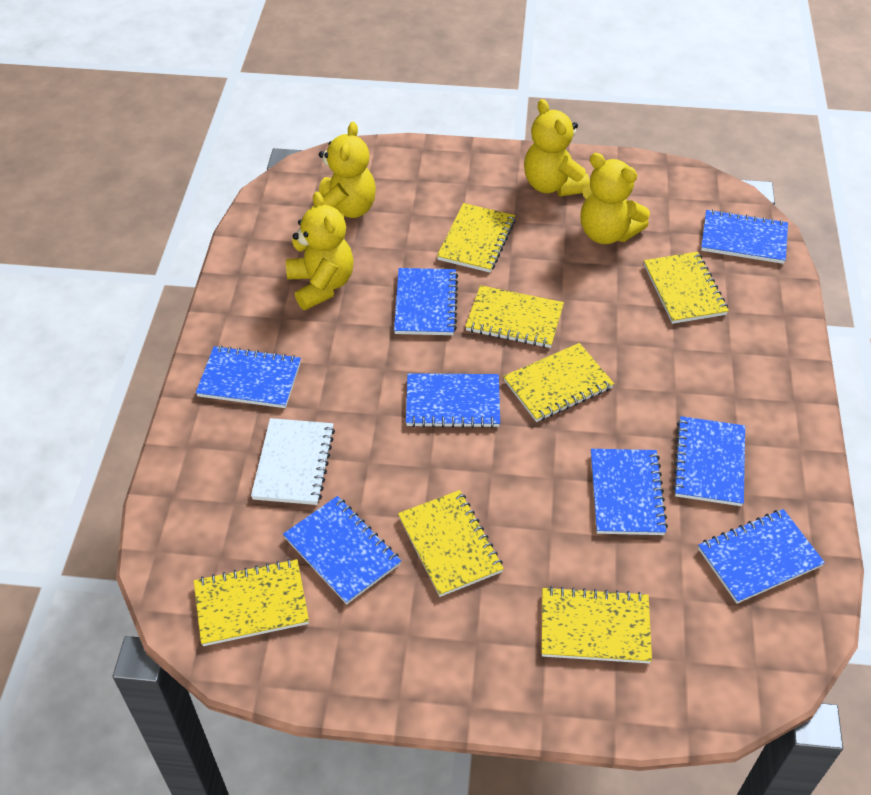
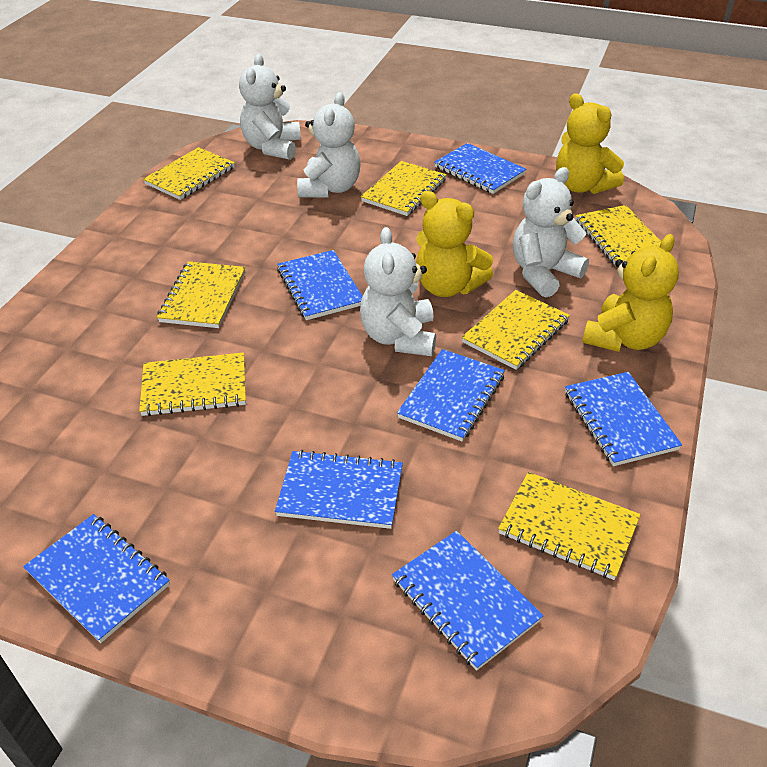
blue notebook: 8 -> 7
white notebook: 1 -> 0
white teddy bear: 0 -> 4
yellow teddy bear: 4 -> 3

